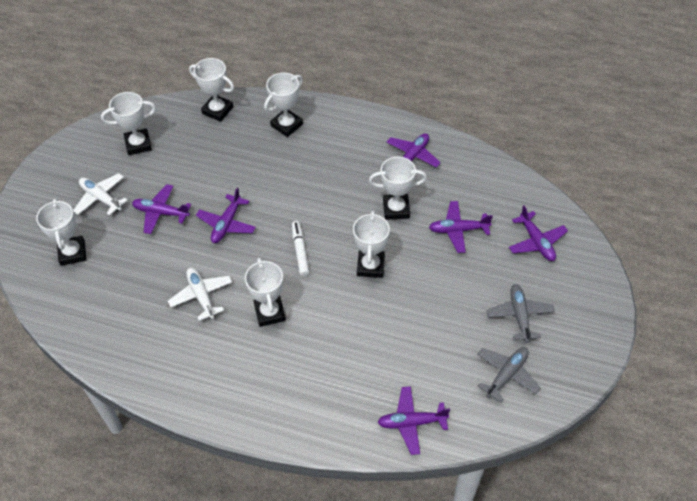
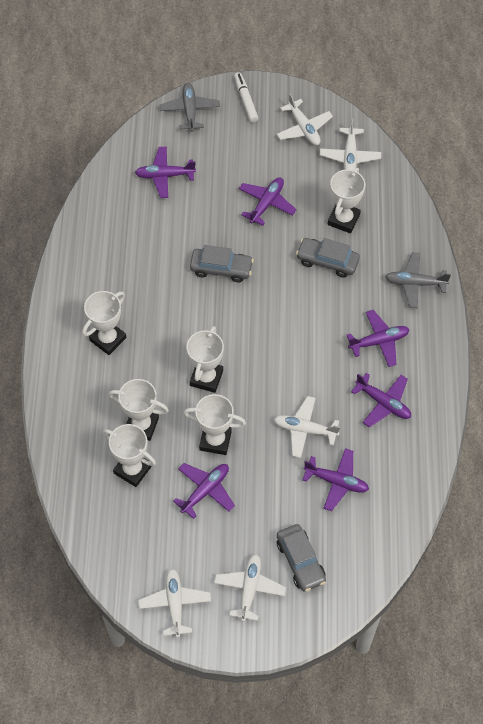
grey car: 0 -> 3
white plane: 2 -> 5
white trophy: 7 -> 6

